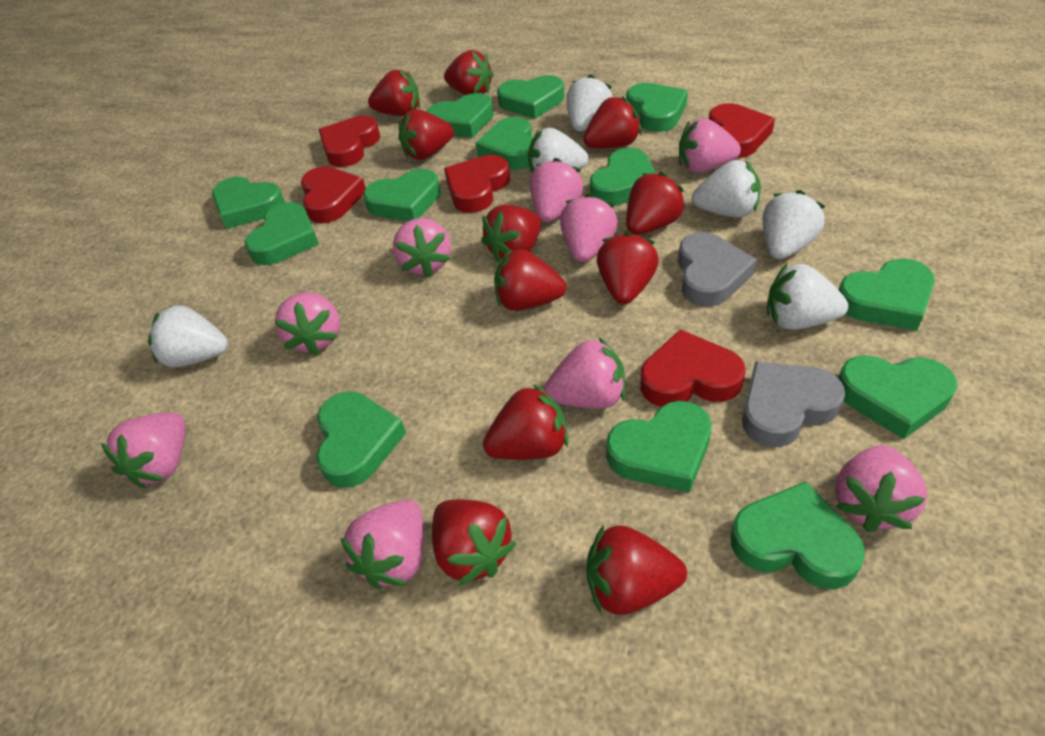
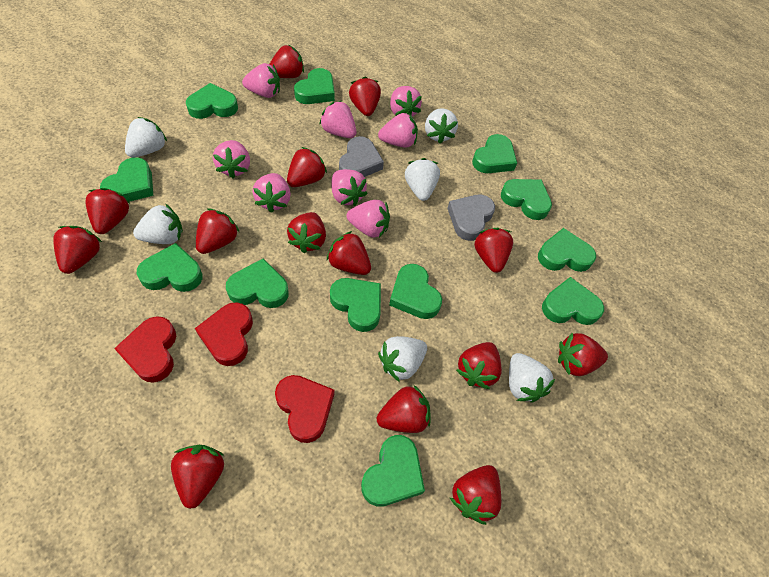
green heart: 13 -> 12
pink strawberry: 9 -> 8
red heart: 5 -> 3
red strawberry: 11 -> 14

